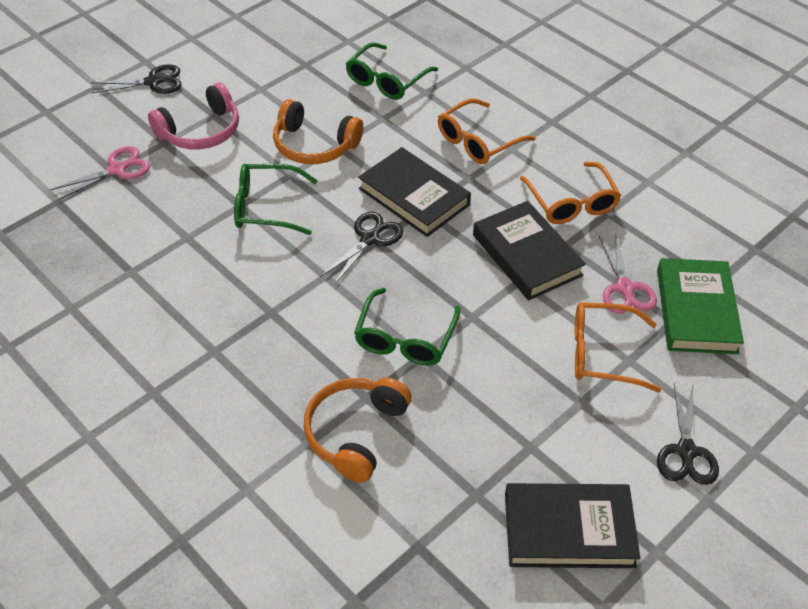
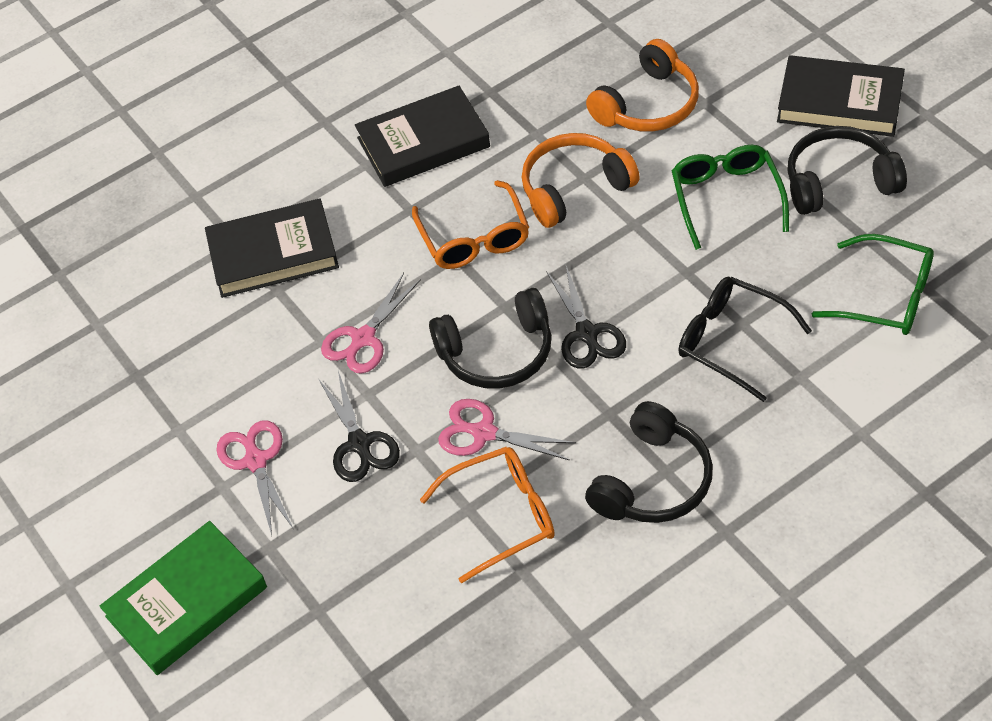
black glasses: 0 -> 1
black headphones: 0 -> 3
black scissors: 3 -> 2
green glasses: 3 -> 2
orange glasses: 3 -> 2
pink headphones: 1 -> 0
pink scissors: 2 -> 3

